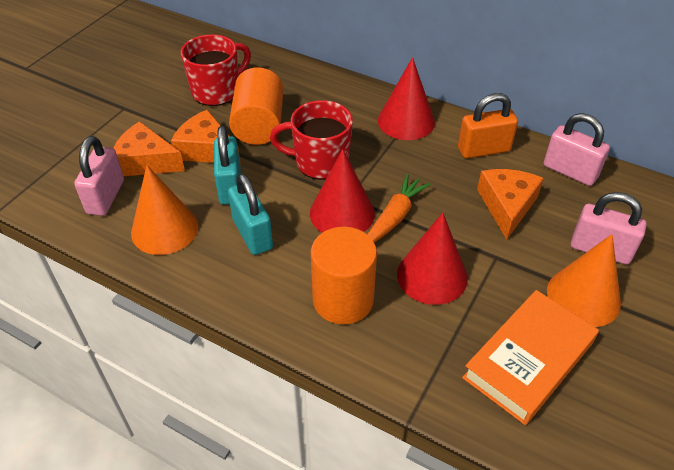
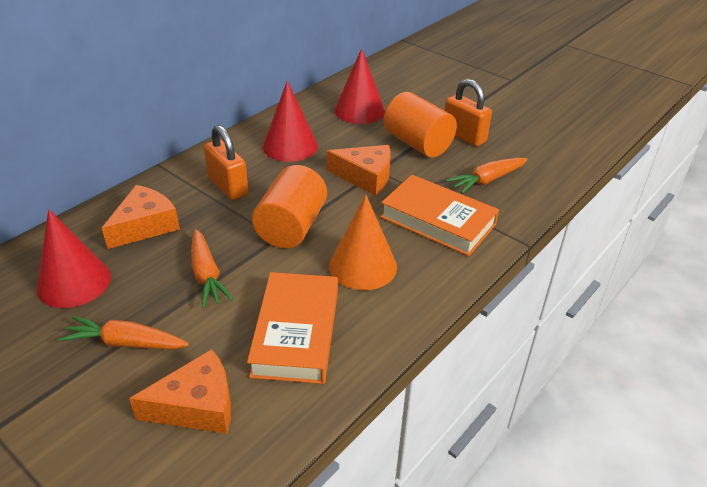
orange book: 1 -> 2
orange carrot: 1 -> 3
orange cone: 2 -> 1
orange padlock: 1 -> 2
pink padlock: 3 -> 0
red mug: 2 -> 0
turquoise padlock: 2 -> 0

